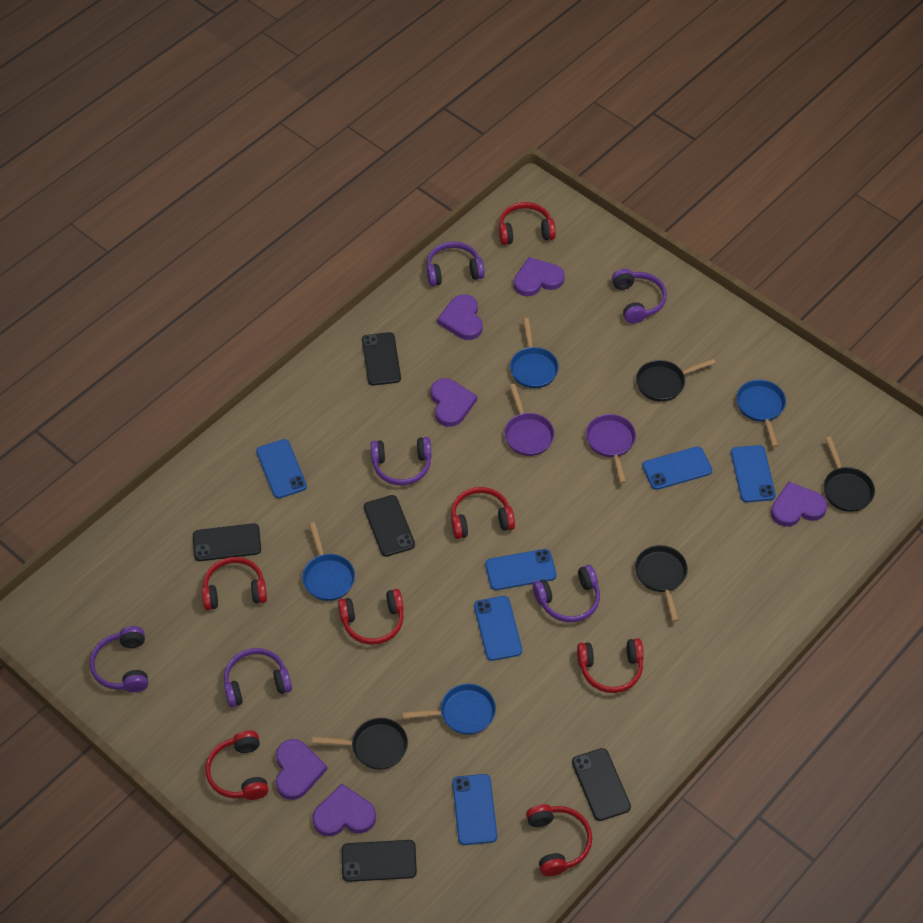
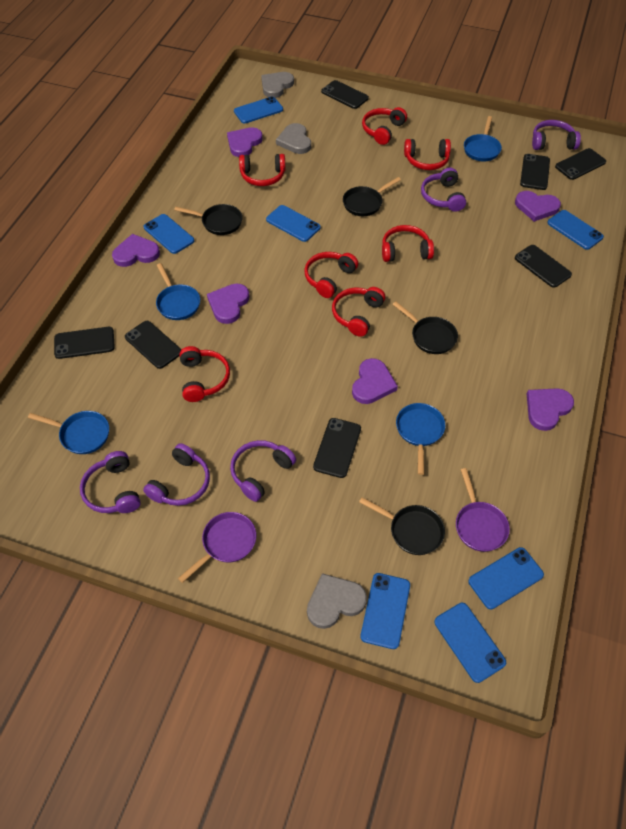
black phone: 5 -> 7
blue phone: 6 -> 7
grey heart: 0 -> 3
purple headphones: 6 -> 5

